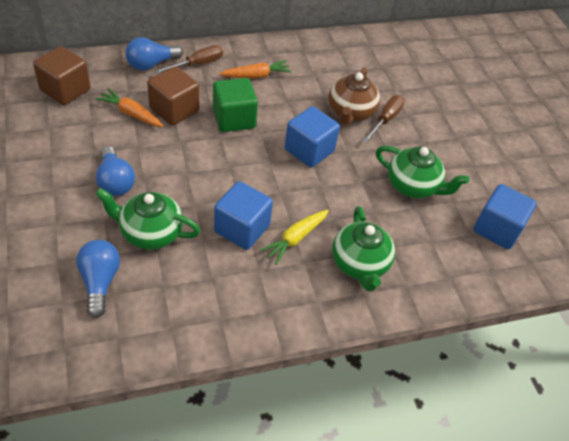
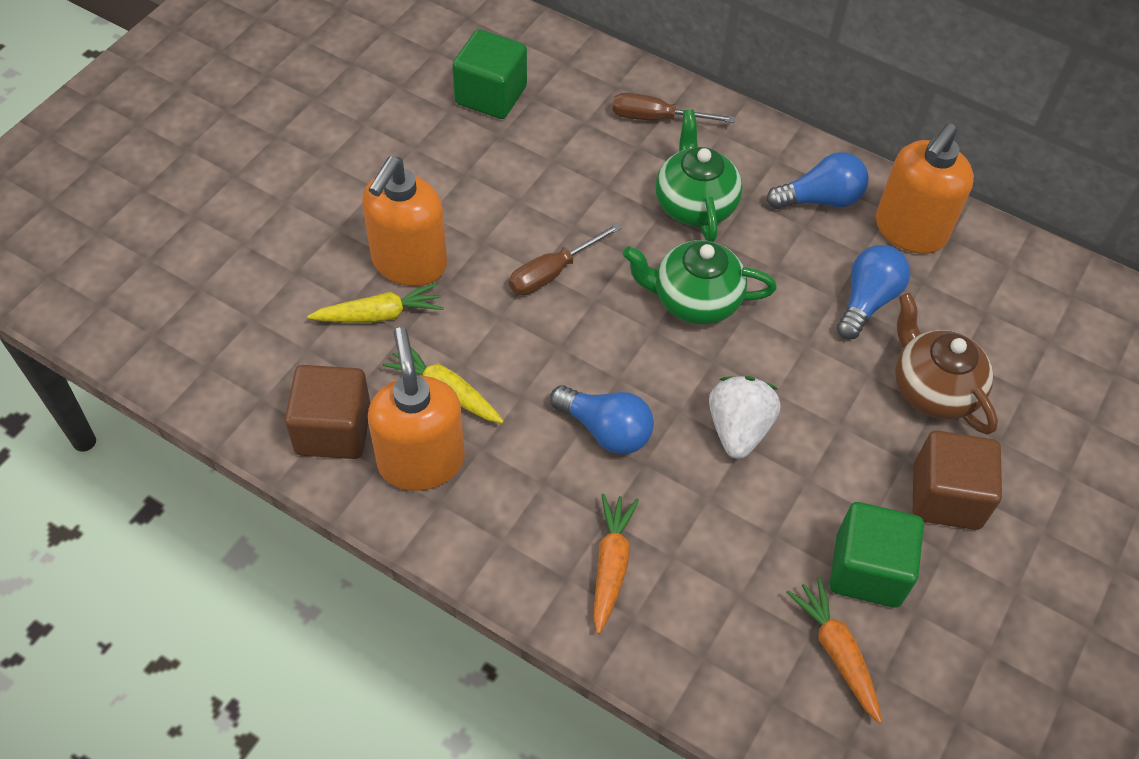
blue cube: 3 -> 0
green cube: 1 -> 2
green teapot: 3 -> 2
orange soap dispenser: 0 -> 3
white strawberry: 0 -> 1
yellow carrot: 1 -> 2

